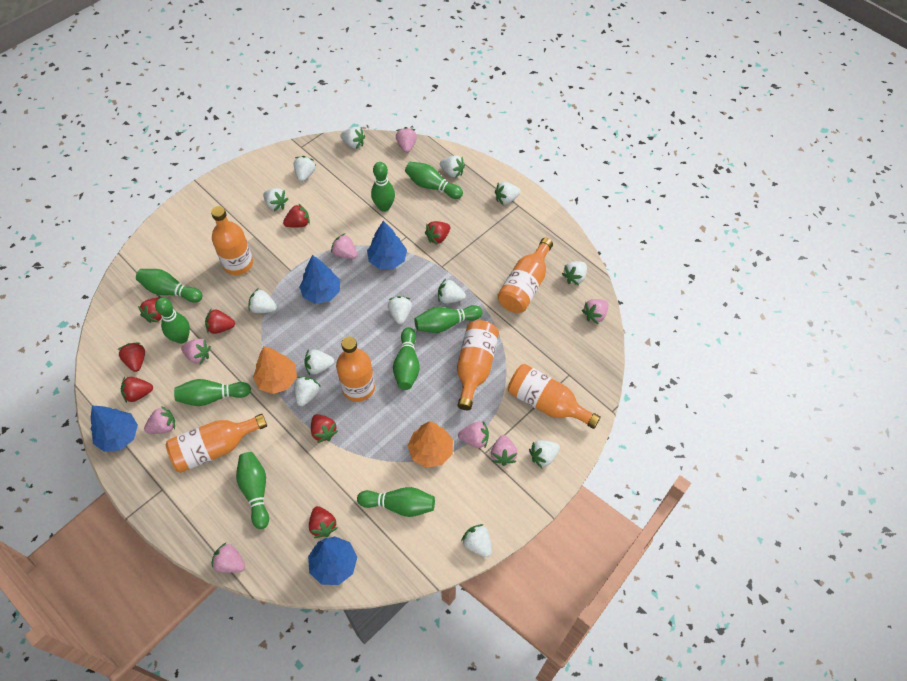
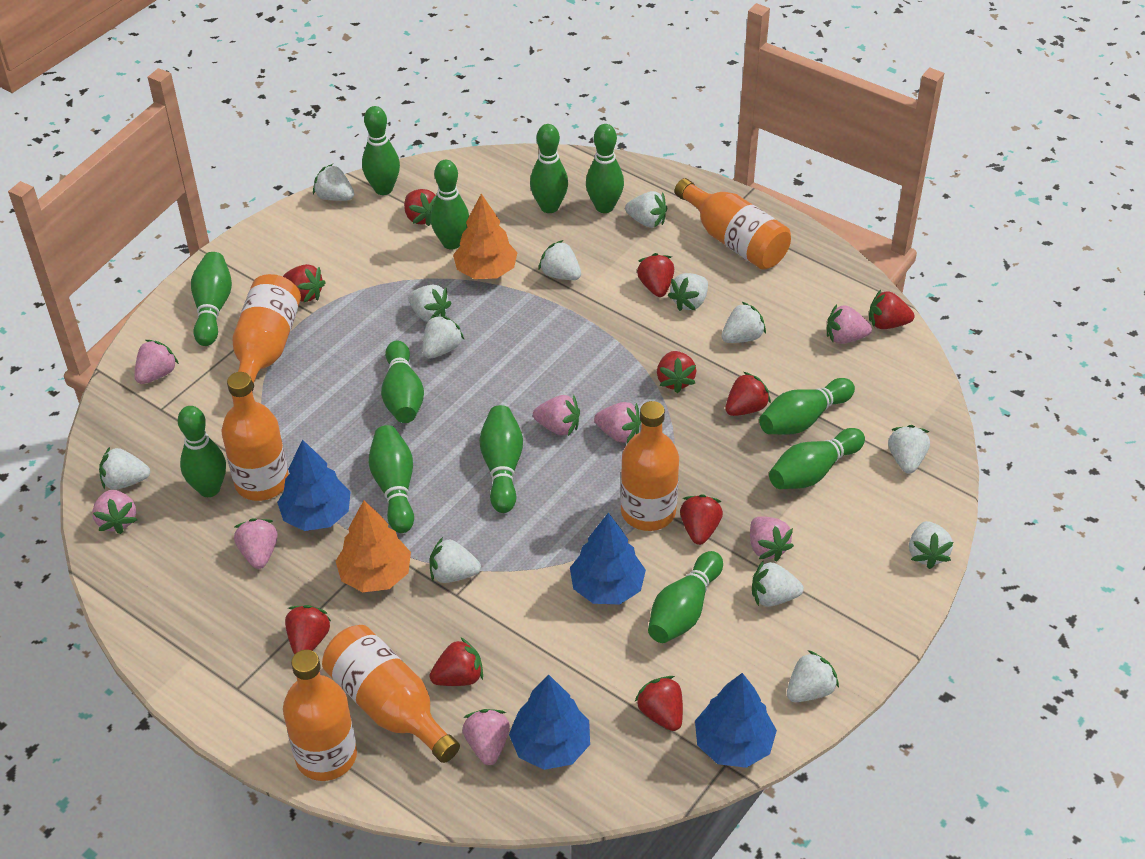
green bowling pin: 9 -> 12
red strawberry: 8 -> 10

